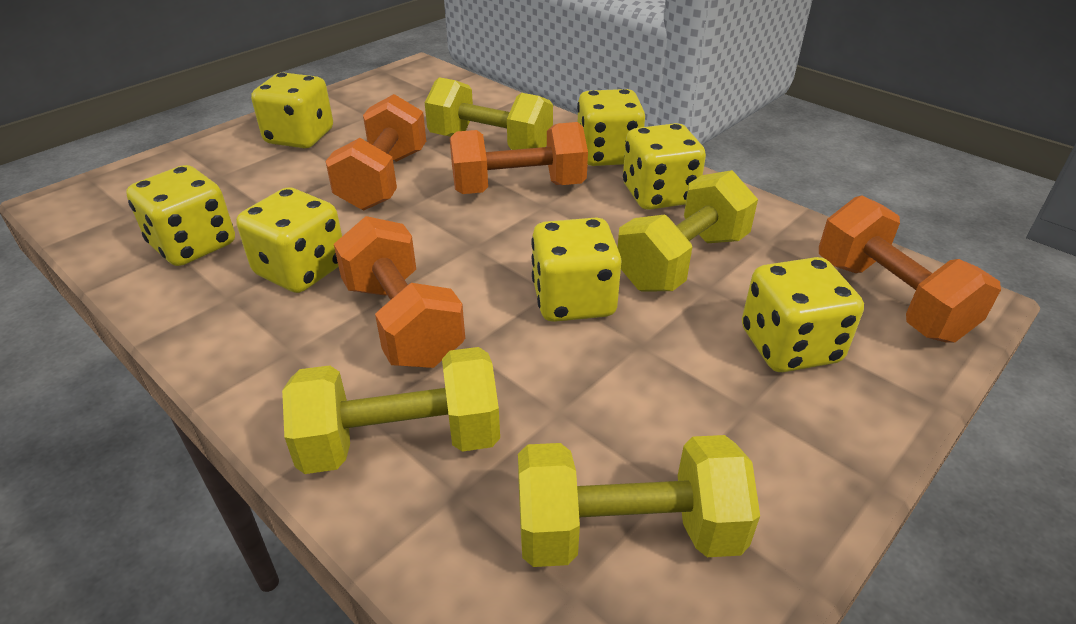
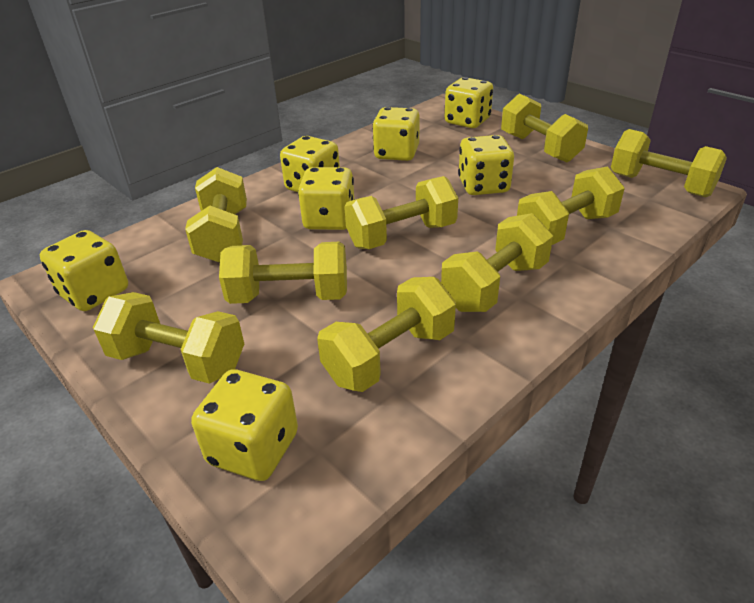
orange dumbbell: 4 -> 0
yellow dumbbell: 4 -> 9

